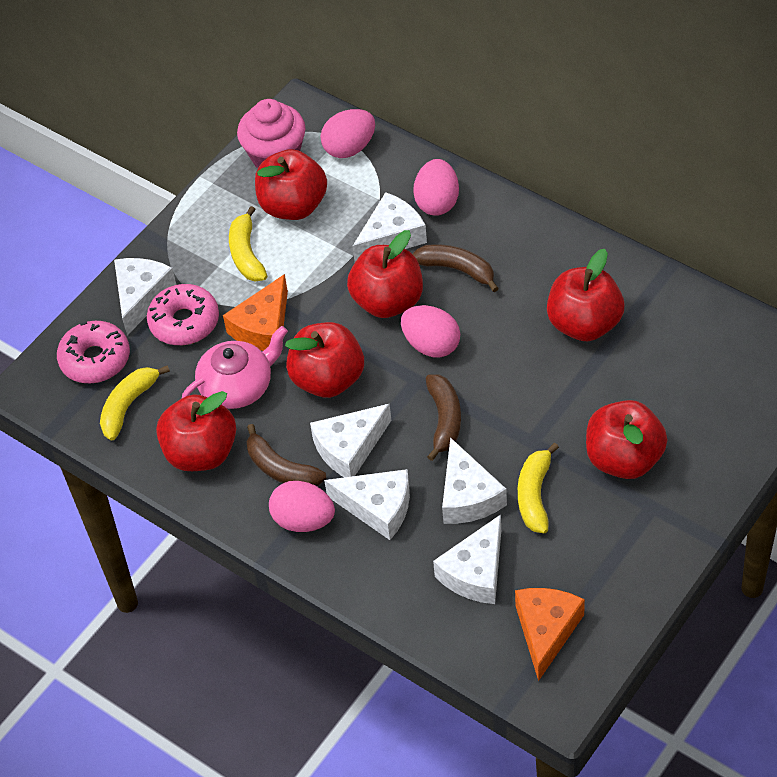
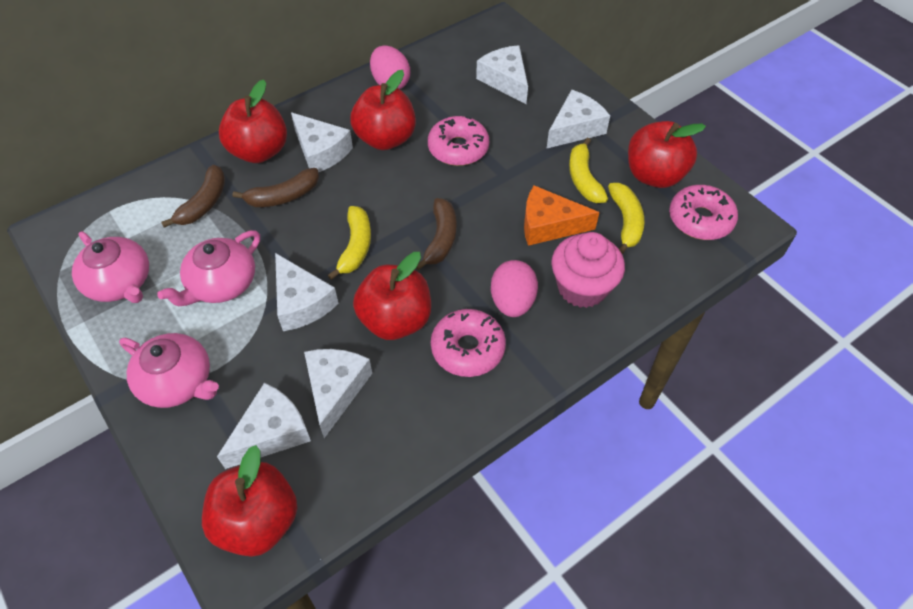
orange cheese: 2 -> 1
pink donut: 2 -> 3
pink egg: 4 -> 2
pink teapot: 1 -> 3
red apple: 6 -> 5

